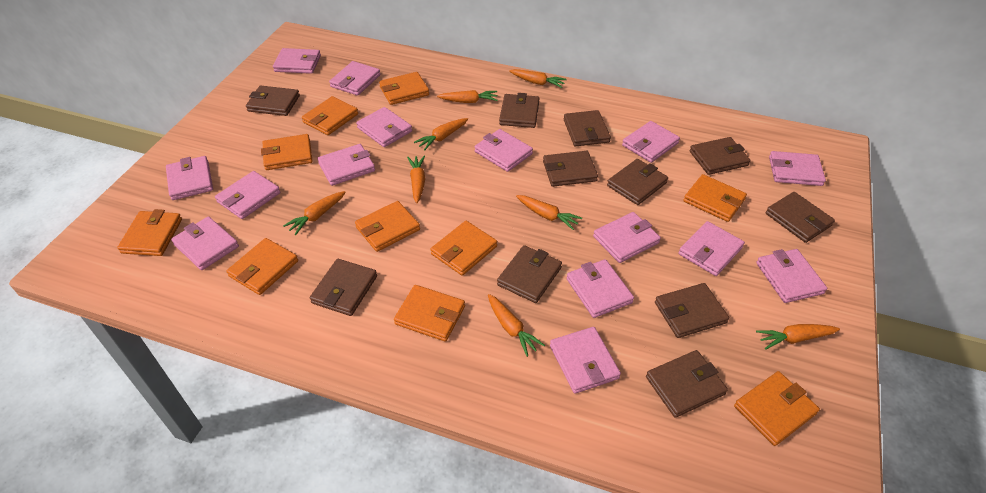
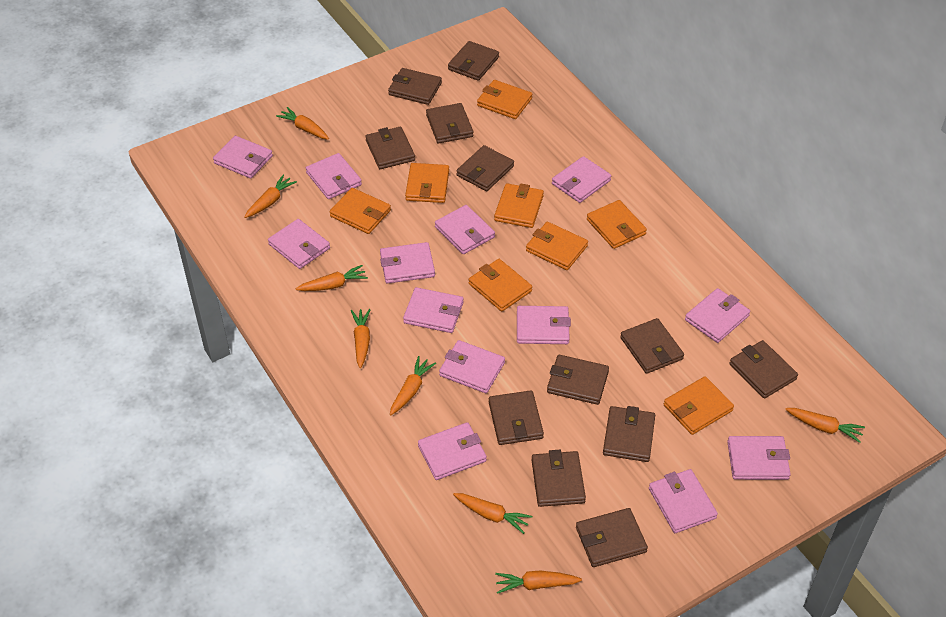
brown wallet: 11 -> 12
orange wallet: 10 -> 8
pink wallet: 15 -> 13

